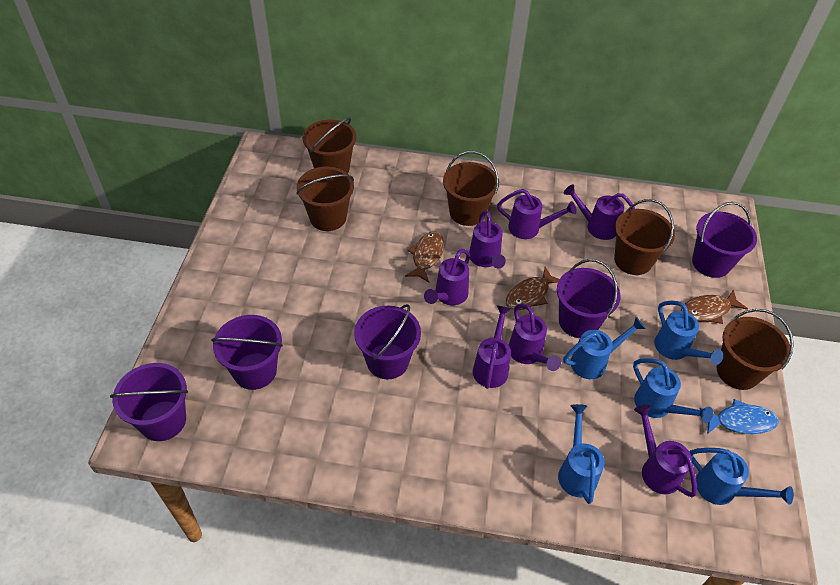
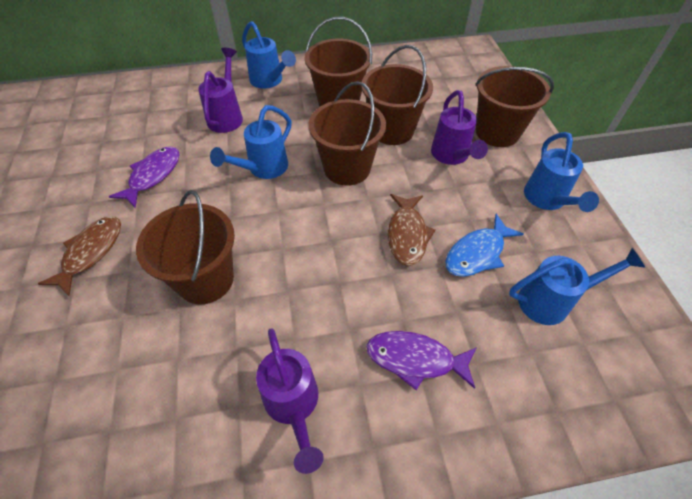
blue watering can: 5 -> 4
brown fish: 3 -> 2
purple bucket: 5 -> 0
purple fish: 0 -> 2
purple watering can: 7 -> 3

